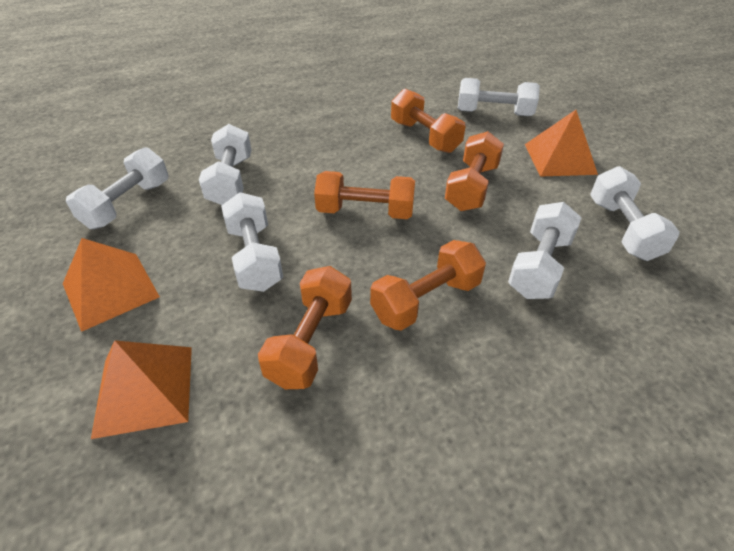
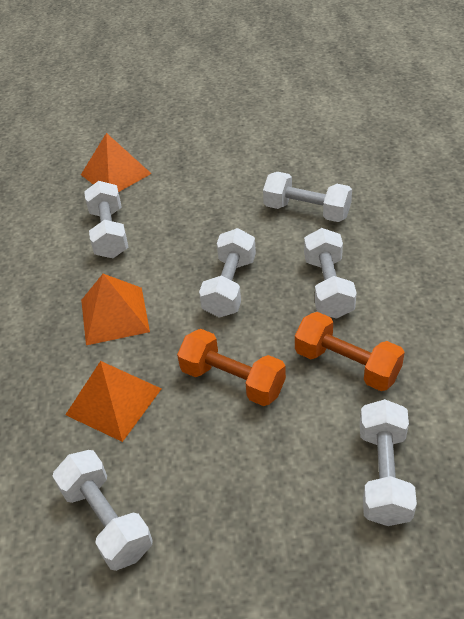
orange dumbbell: 5 -> 2

